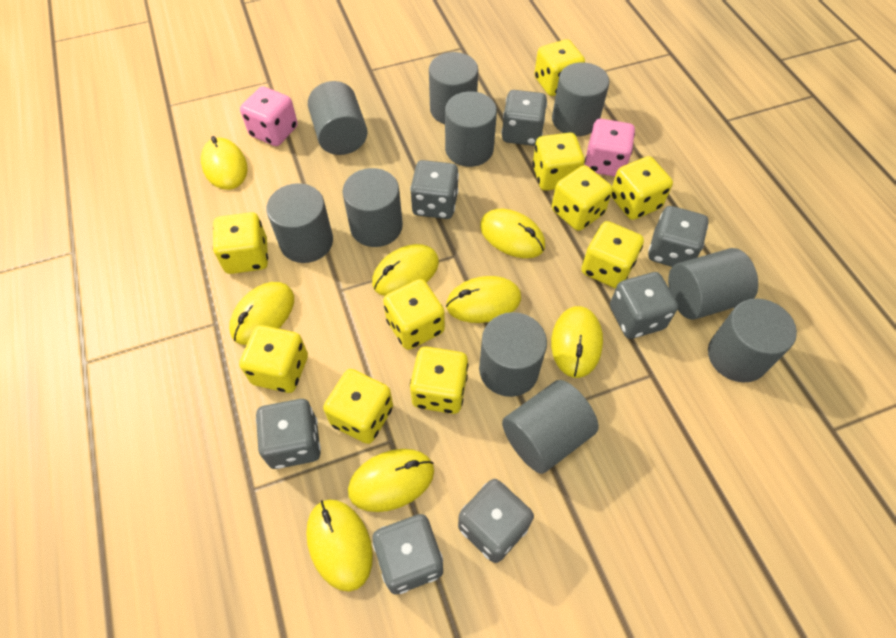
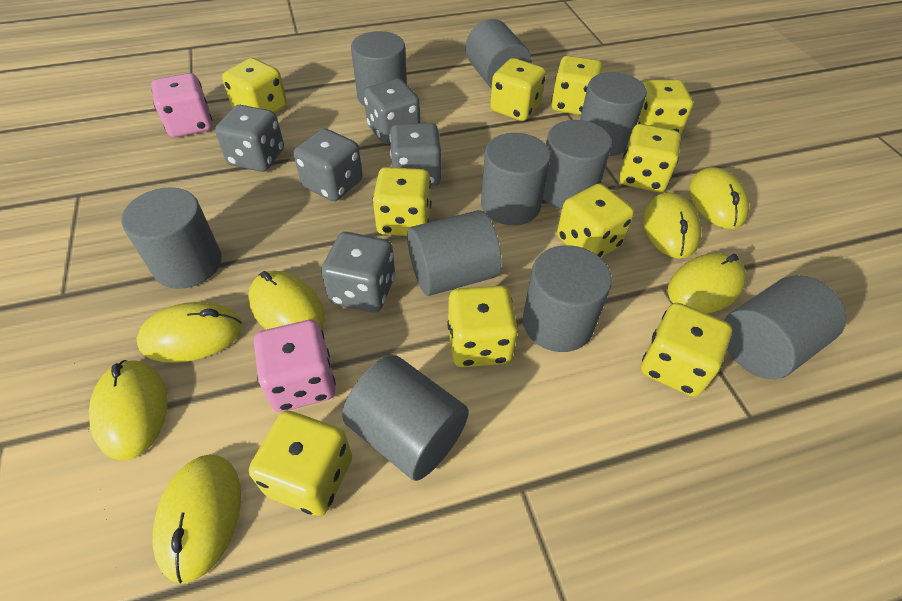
grey dice: 7 -> 5
yellow mouse: 8 -> 7

